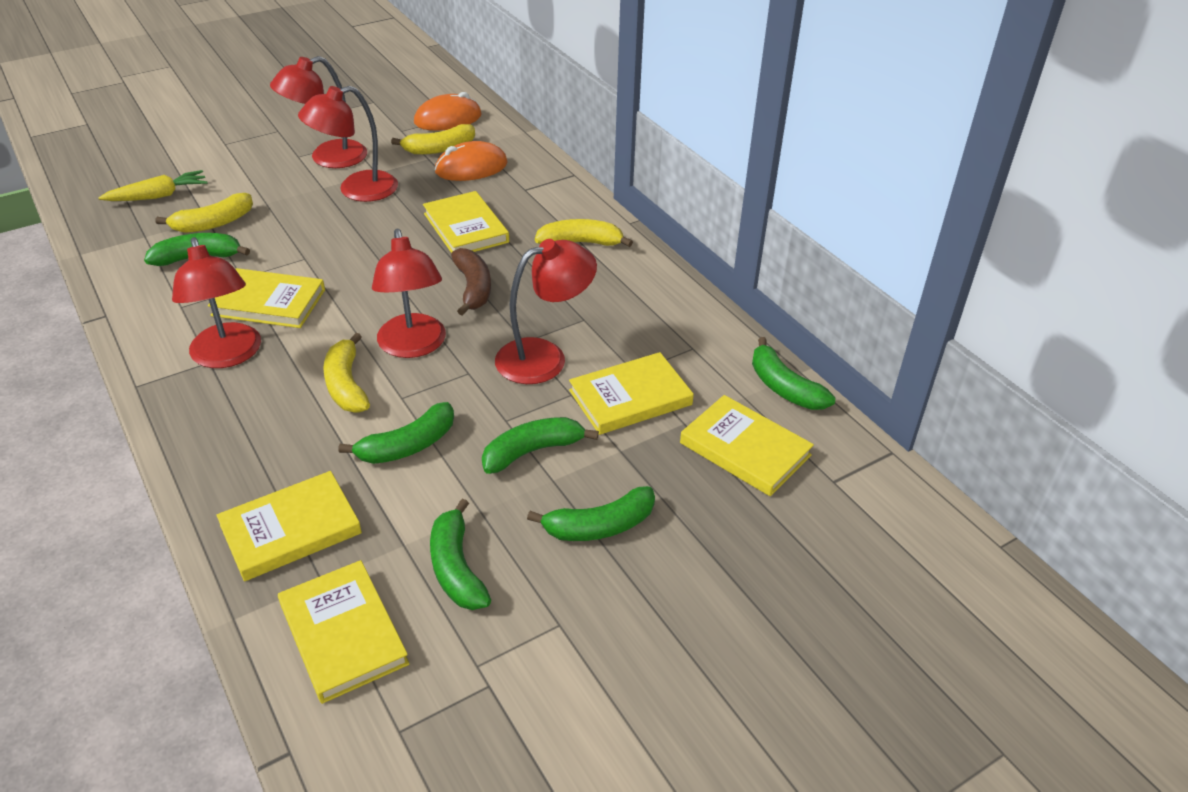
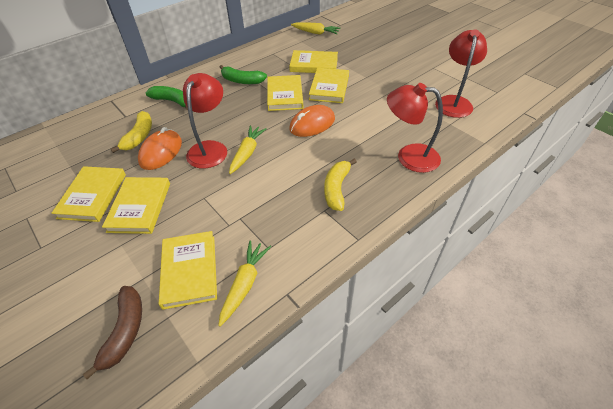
green banana: 6 -> 2
red lamp: 5 -> 3
yellow banana: 4 -> 2
yellow carrot: 1 -> 3

